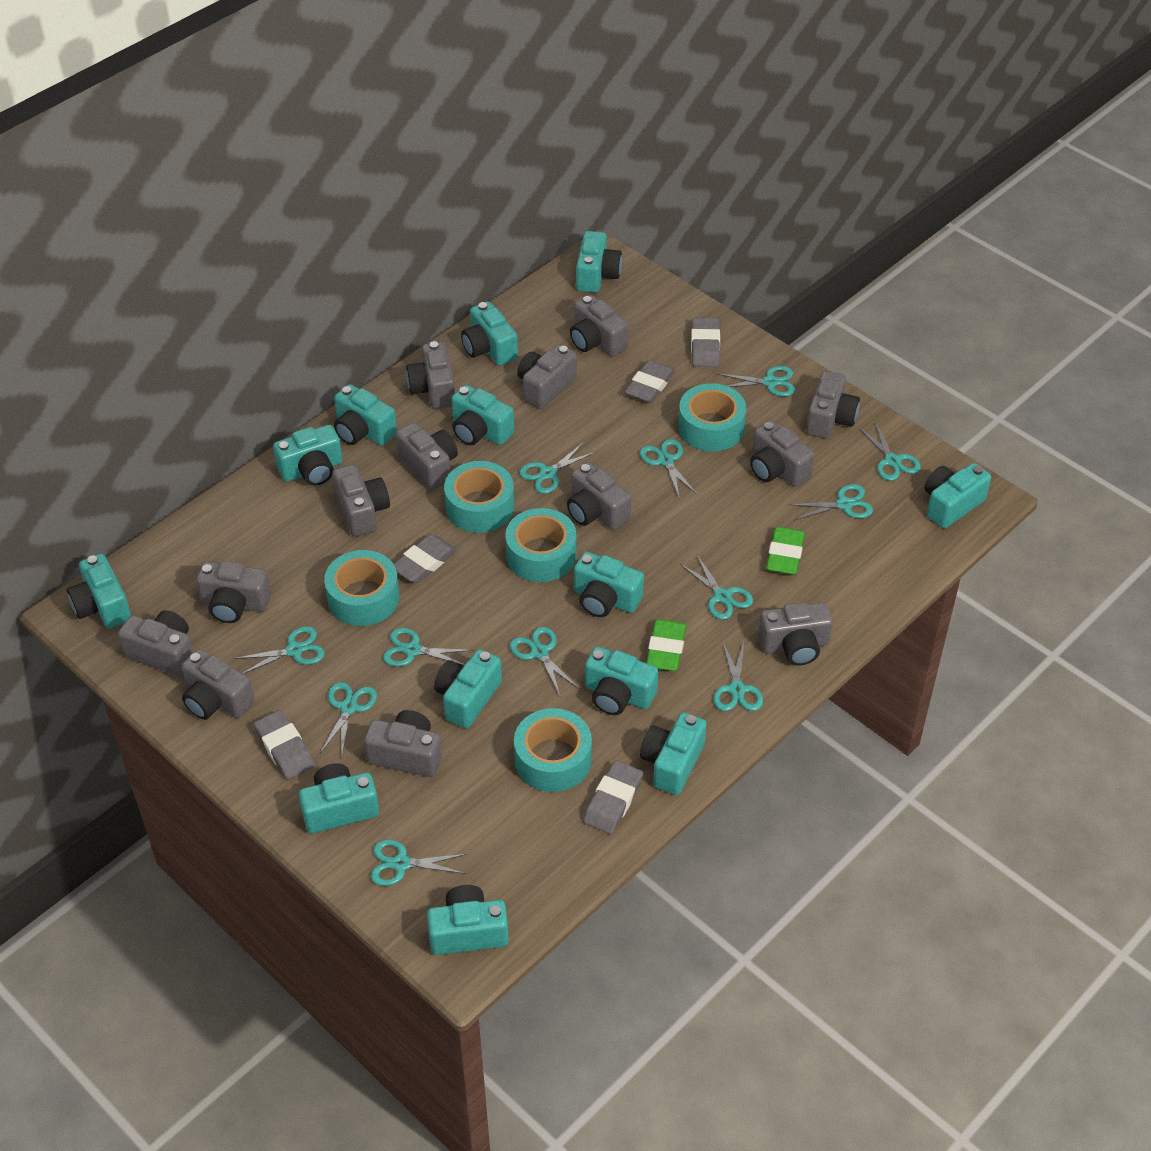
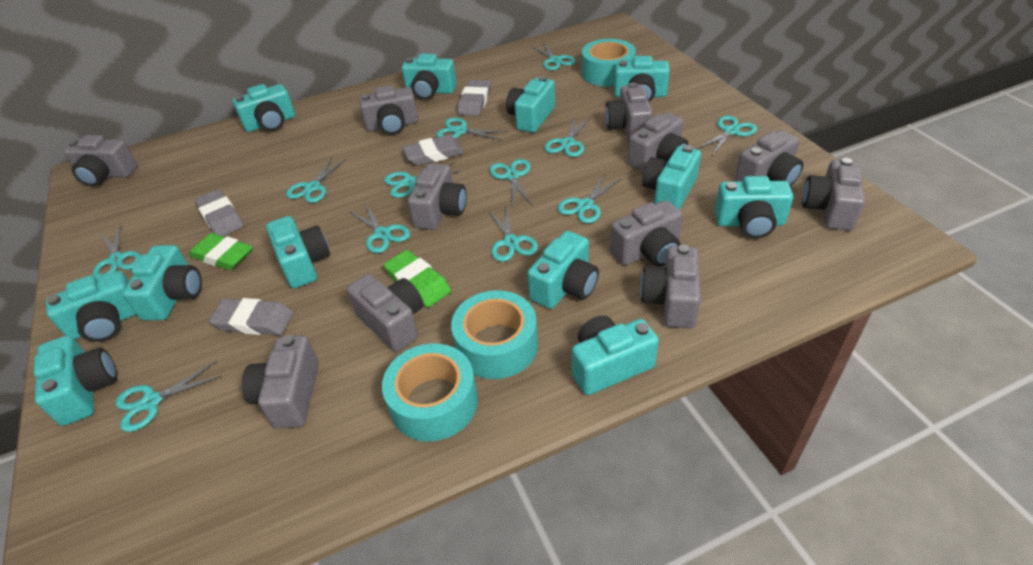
grey camera: 13 -> 11
grey eraser: 5 -> 4
turquoise camera: 13 -> 12
turquoise tape: 5 -> 3

